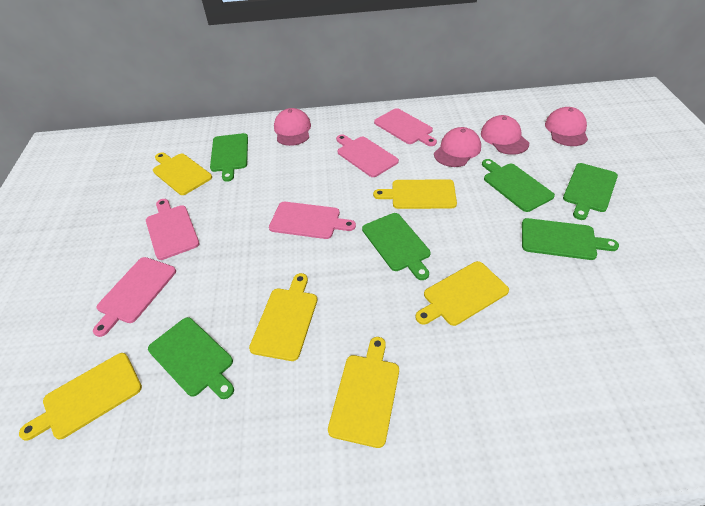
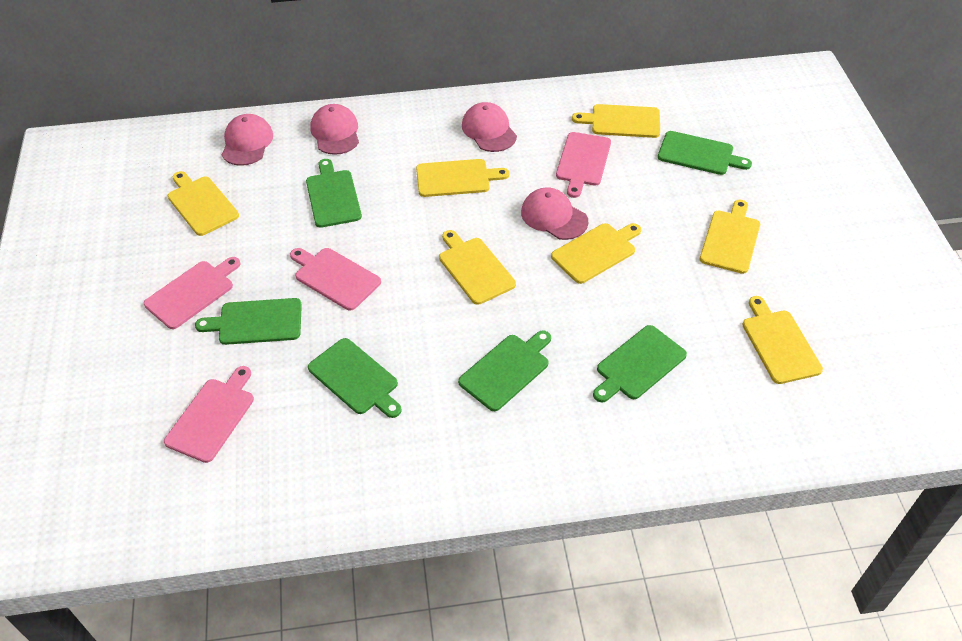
pink cutting board: 5 -> 4
yellow cutting board: 6 -> 7

